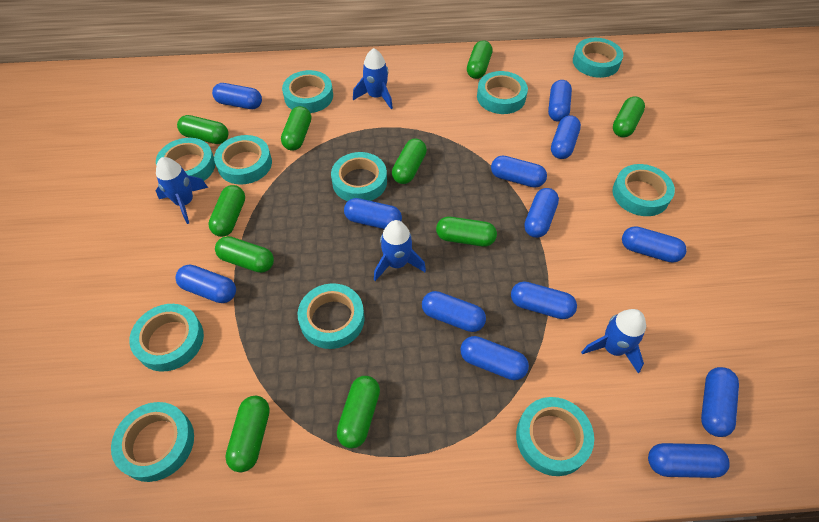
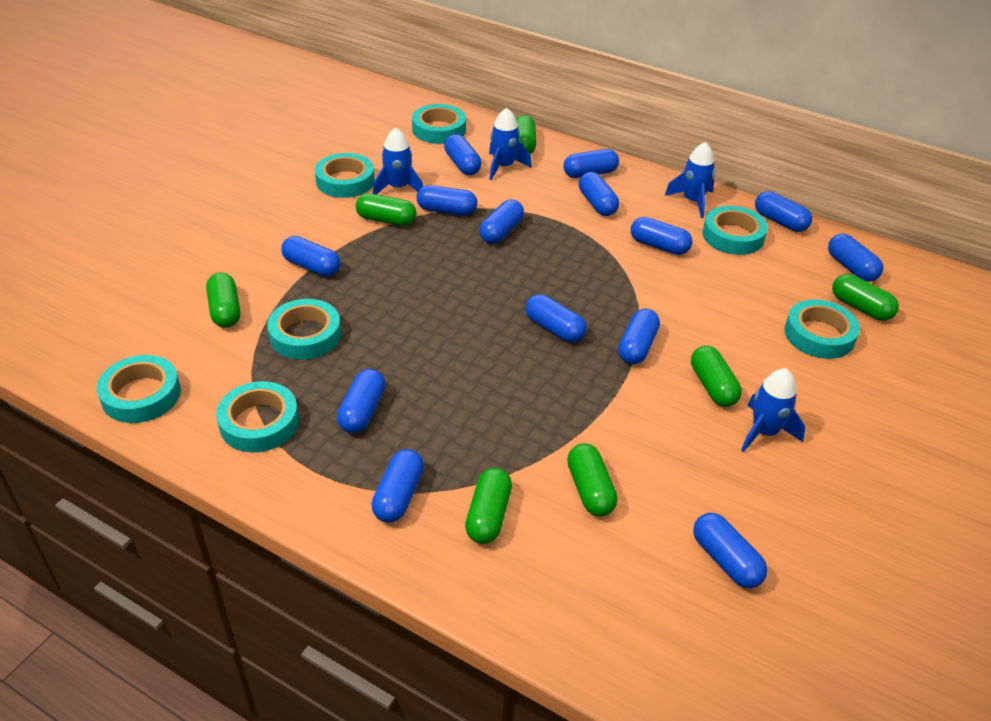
blue capsule: 13 -> 14
green capsule: 10 -> 7
turquoise tape: 11 -> 7

